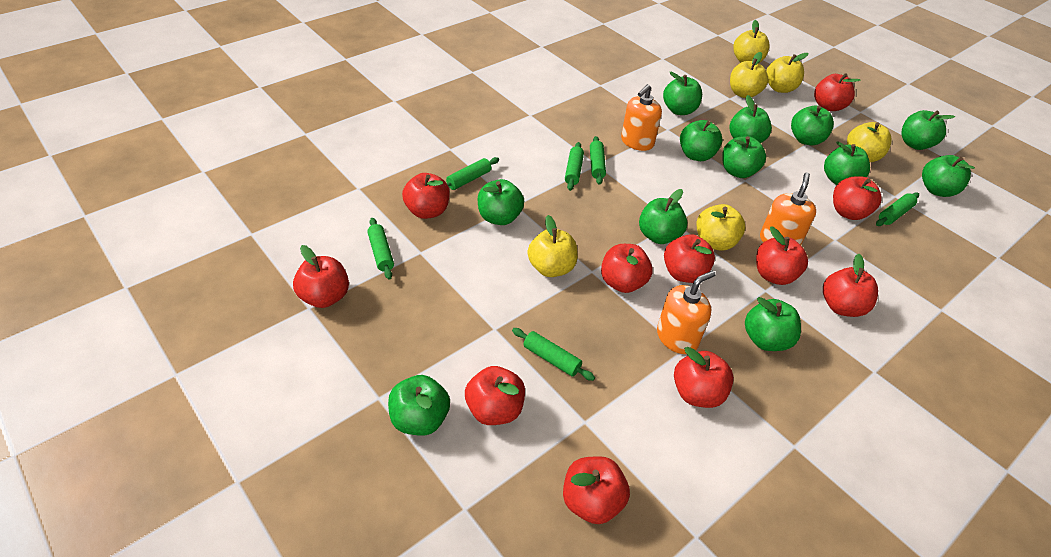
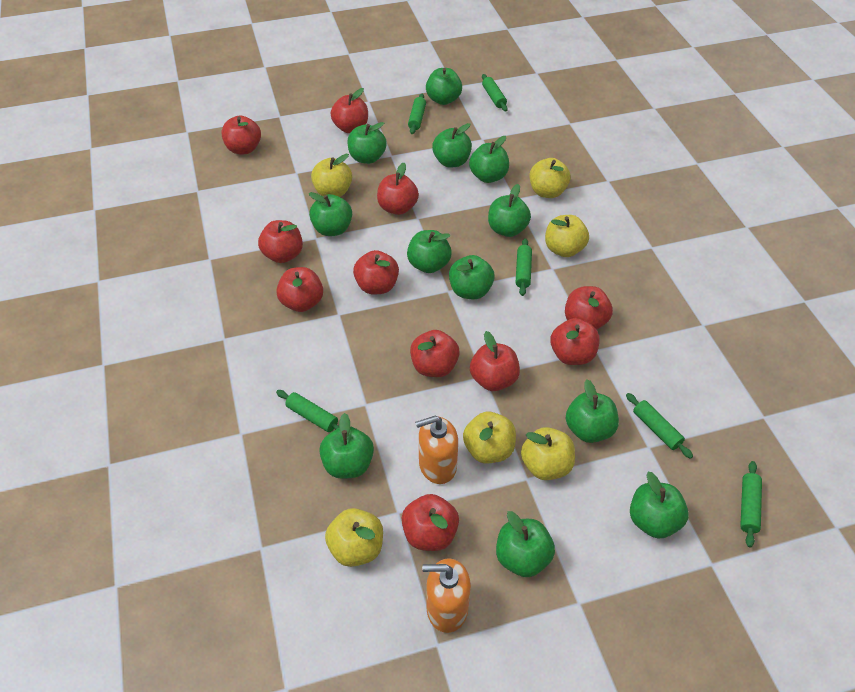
orange soap dispenser: 3 -> 2

